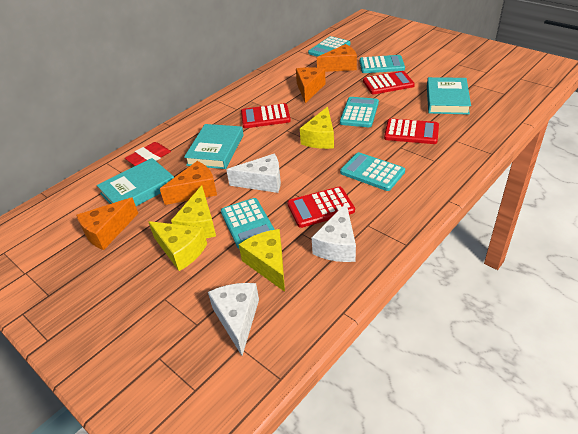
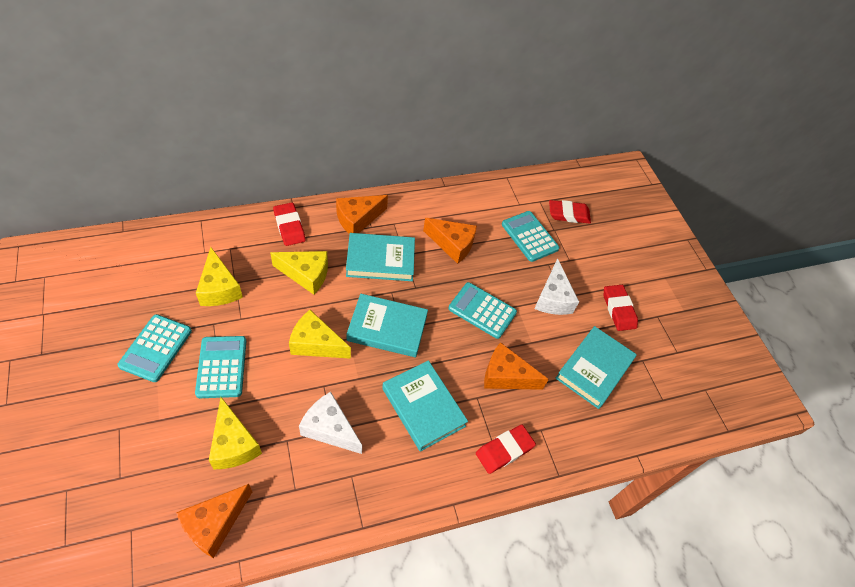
red calculator: 4 -> 0
red eraser: 1 -> 4
turquoise book: 3 -> 4
turquoise calculator: 5 -> 4
white cheese: 3 -> 2

